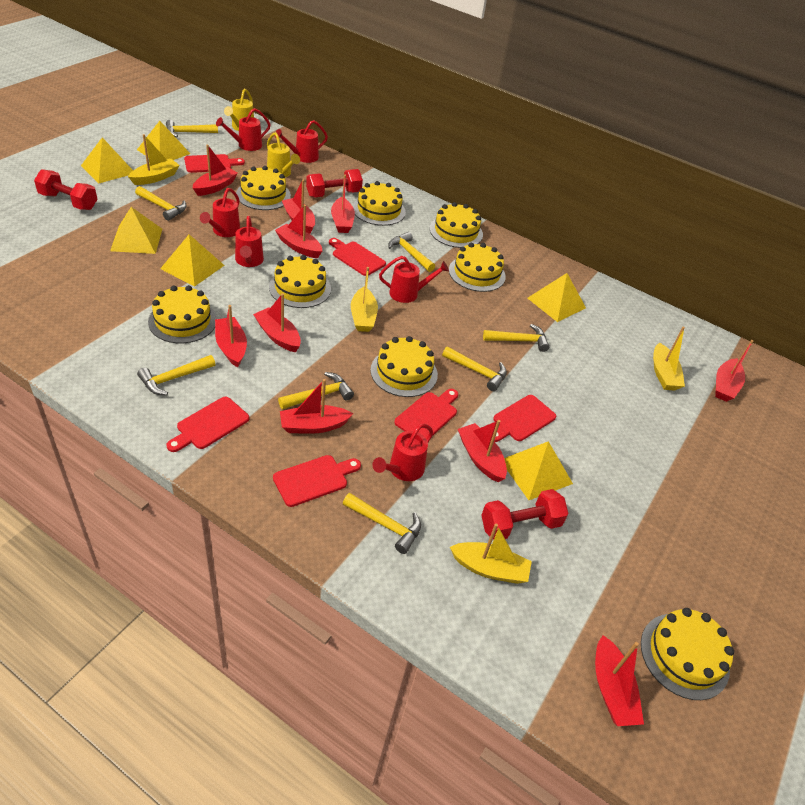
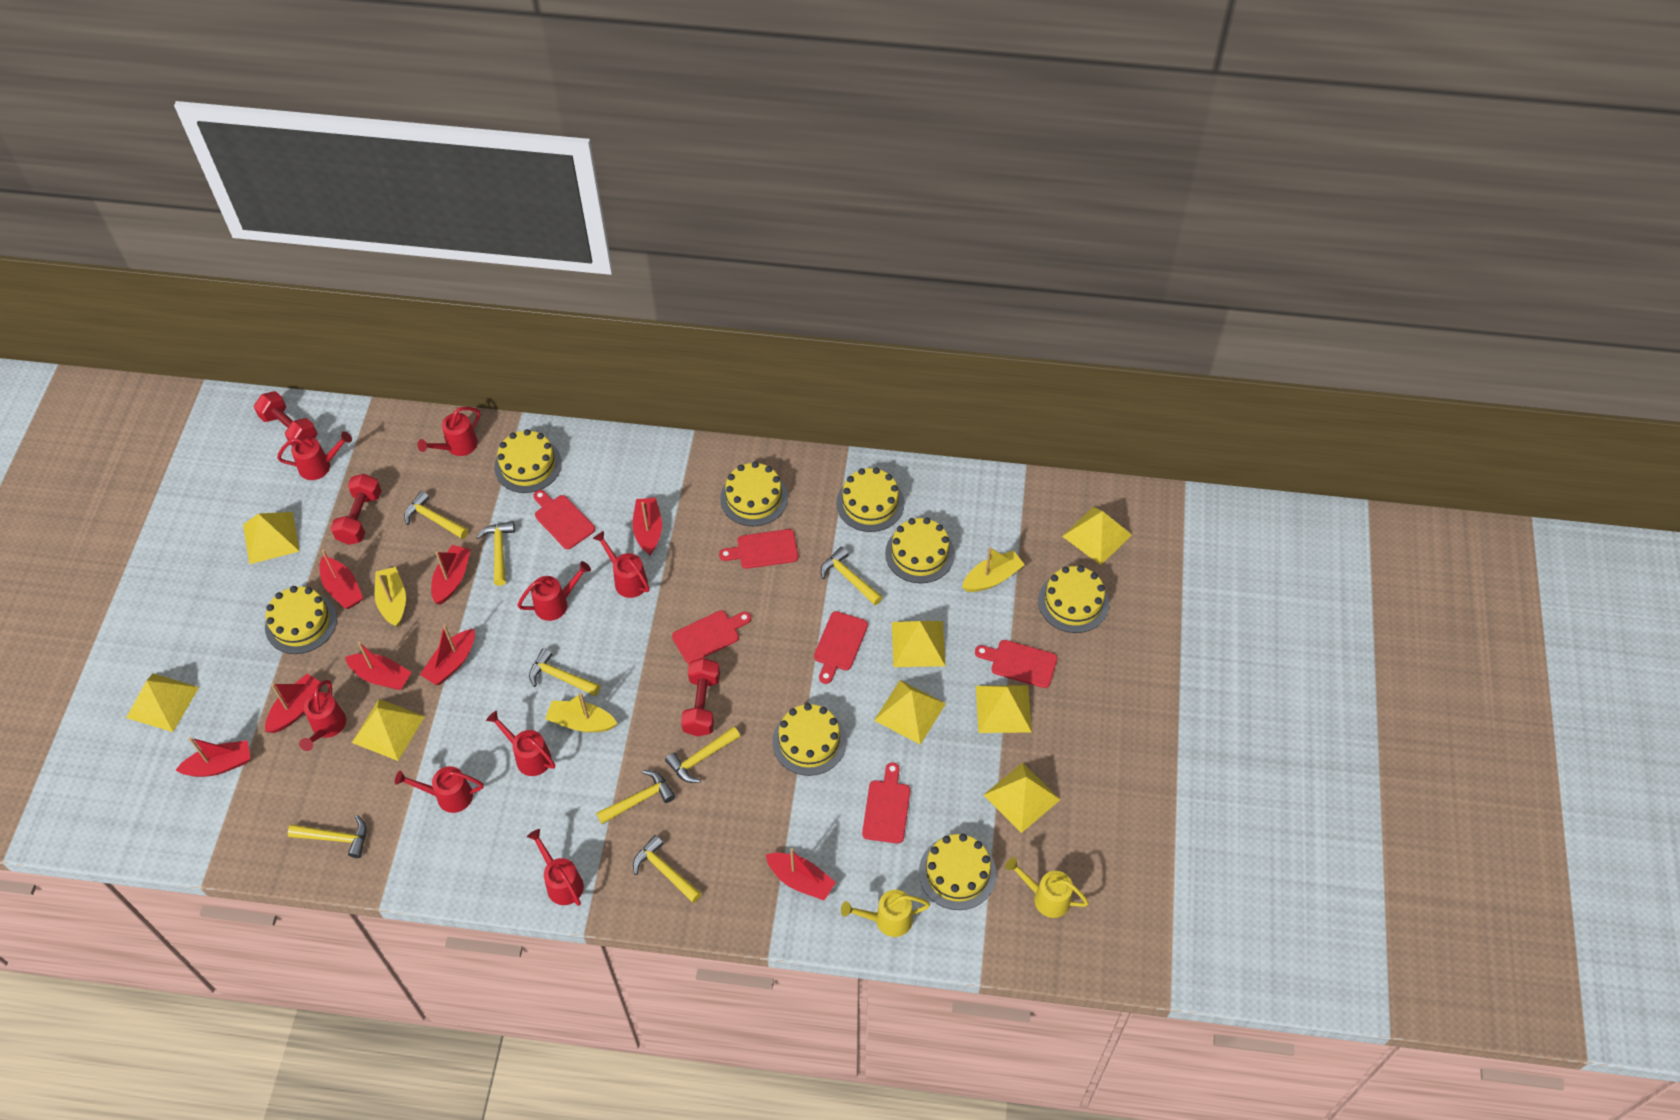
red boat: 10 -> 8
red watering can: 6 -> 8
yellow boat: 4 -> 3
yellow pyramid: 6 -> 8

